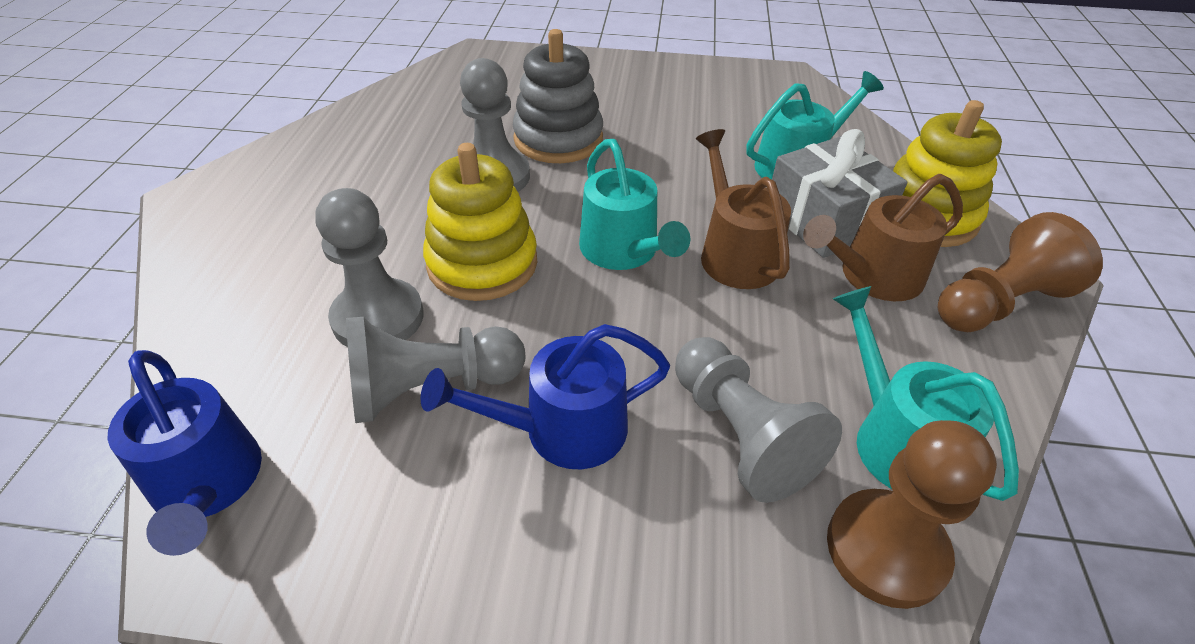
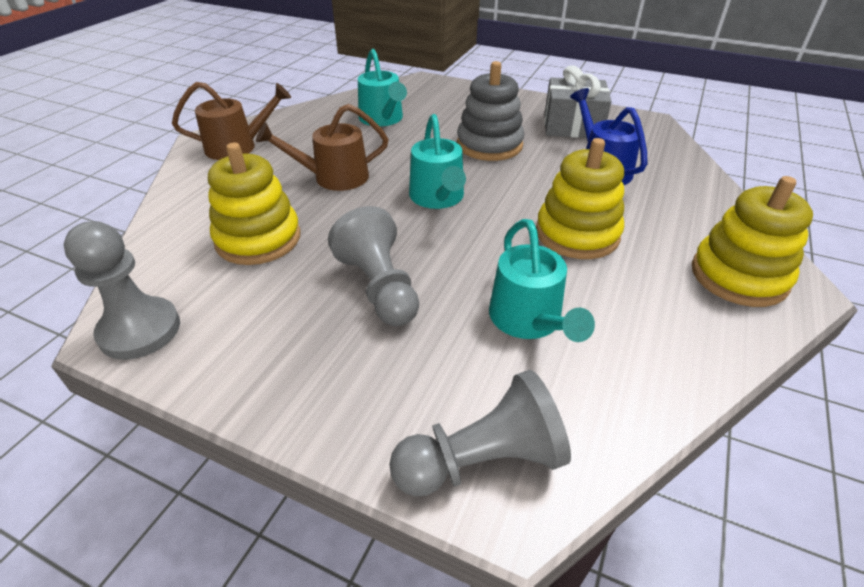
blue watering can: 2 -> 1
brown pawn: 2 -> 0
grey pawn: 4 -> 3
yellow stacking toy: 2 -> 3

